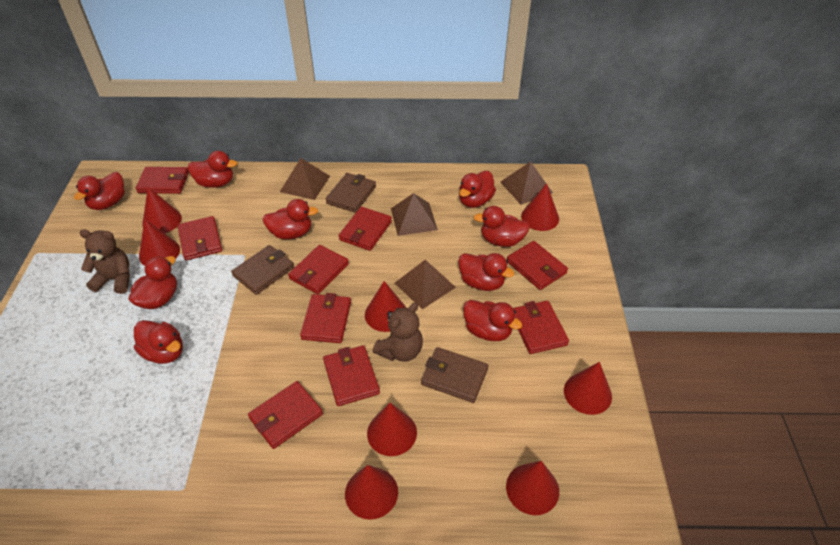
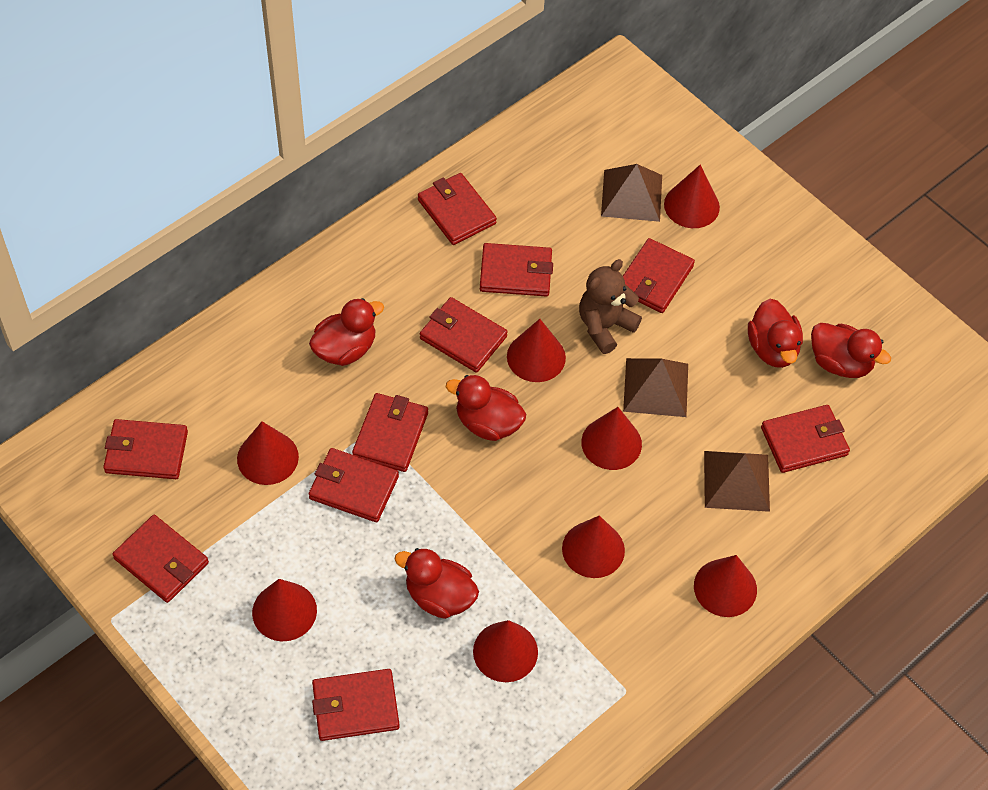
brown pyramid: 4 -> 3
brown teddy bear: 2 -> 1
brown wallet: 3 -> 0
red duck: 9 -> 5
red wallet: 9 -> 10

